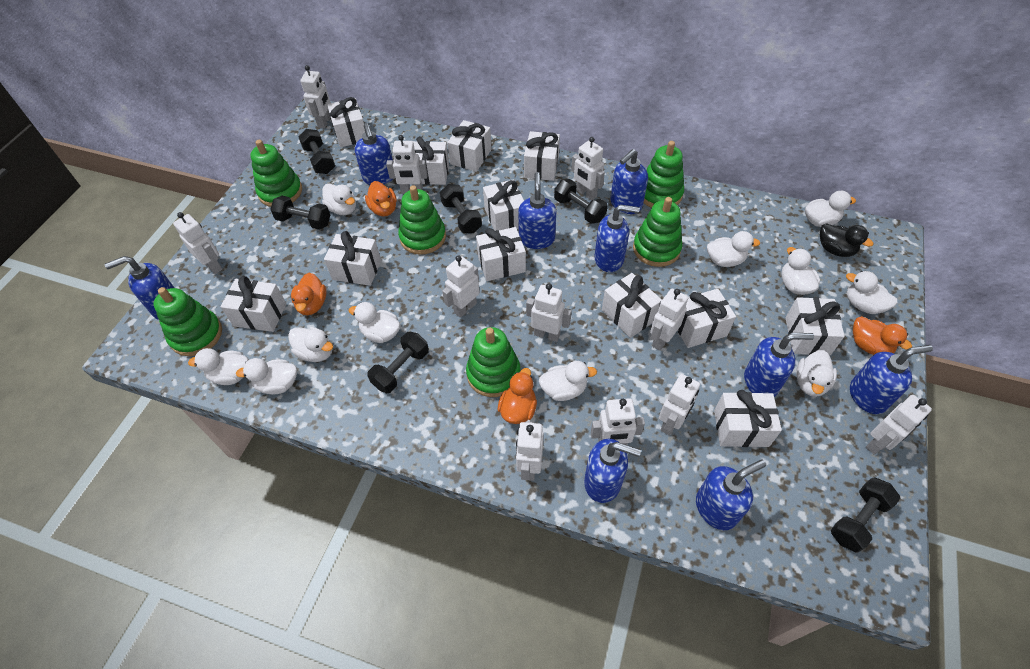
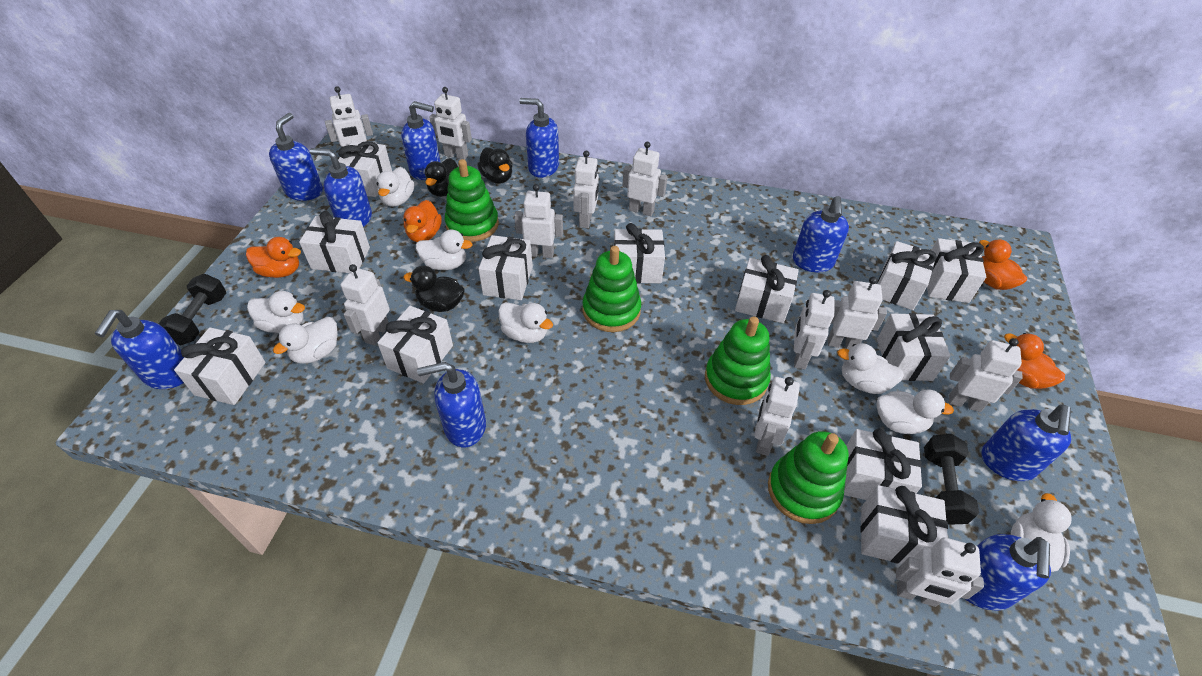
black duck: 1 -> 3
black dumbbell: 6 -> 2
green stacking toy: 6 -> 4
white duck: 11 -> 8

